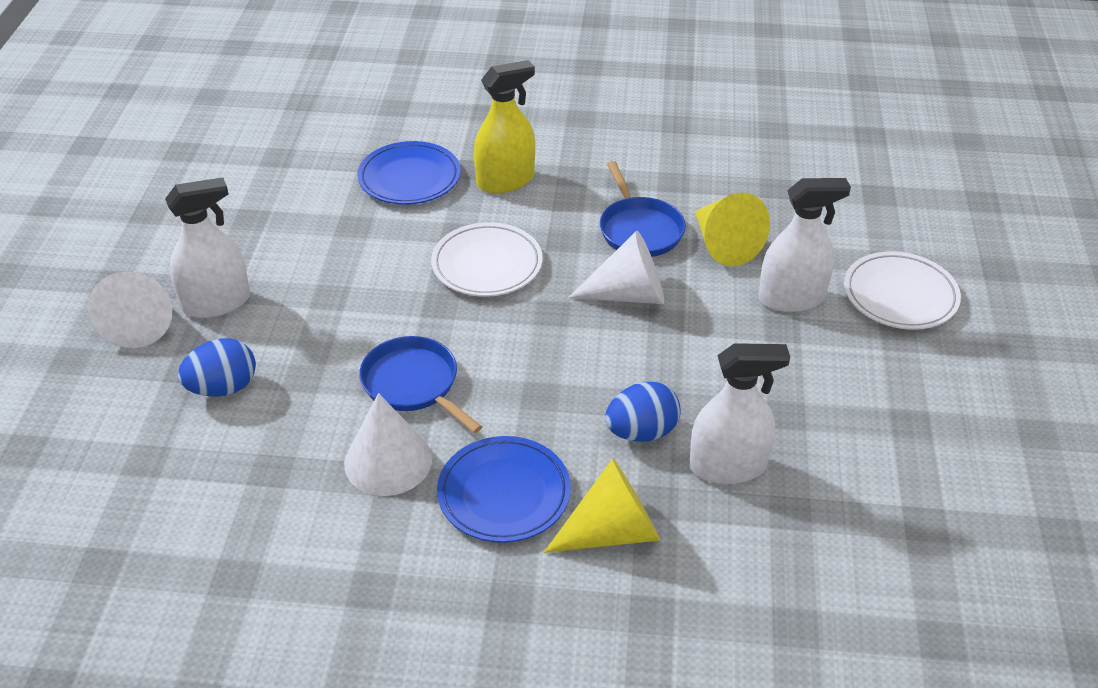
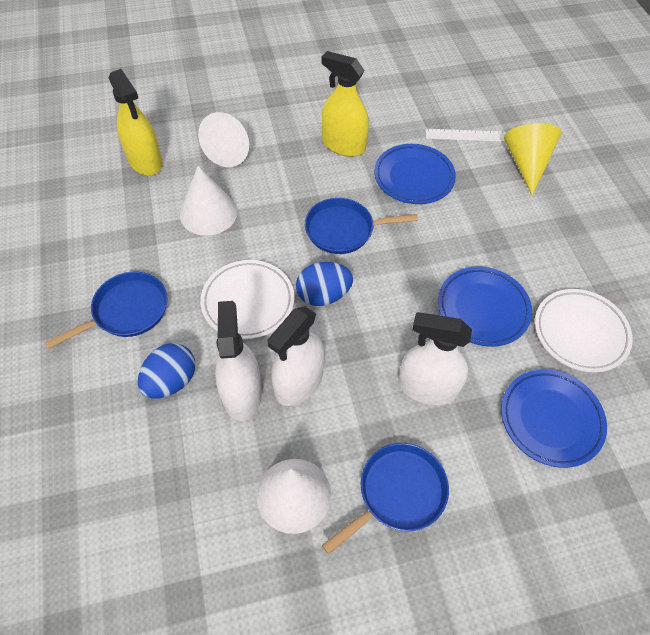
blue pan: 2 -> 3
blue plate: 2 -> 3
white ruler: 0 -> 1
yellow cone: 2 -> 1
yellow spray bottle: 1 -> 2

